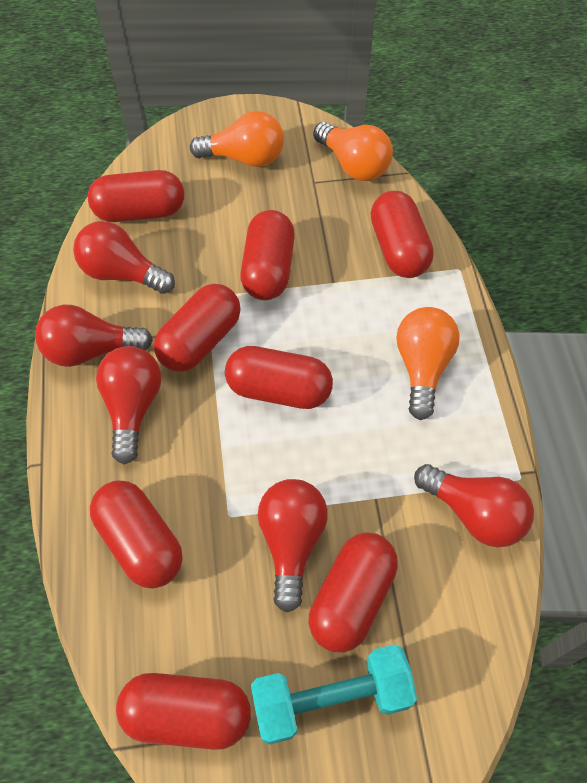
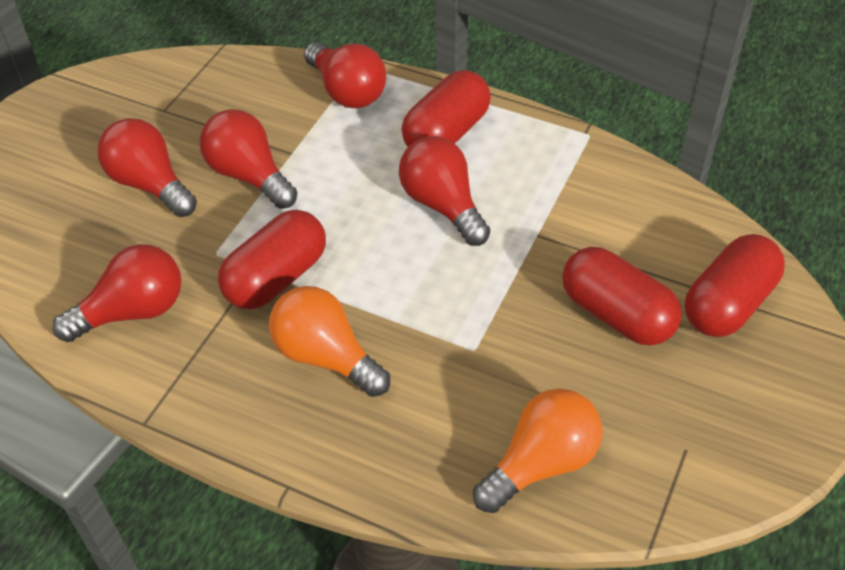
orange light bulb: 3 -> 2
red capsule: 8 -> 4
turquoise dumbbell: 1 -> 0

